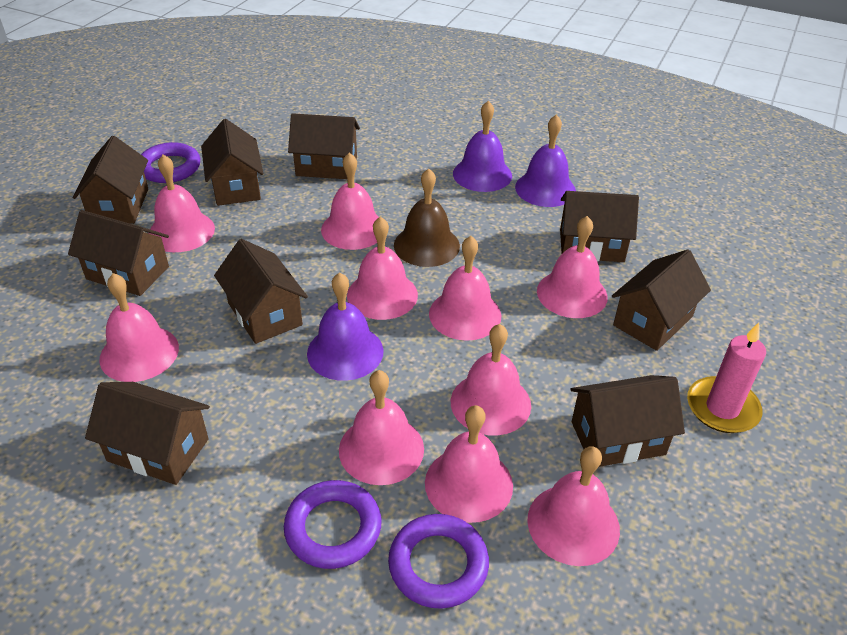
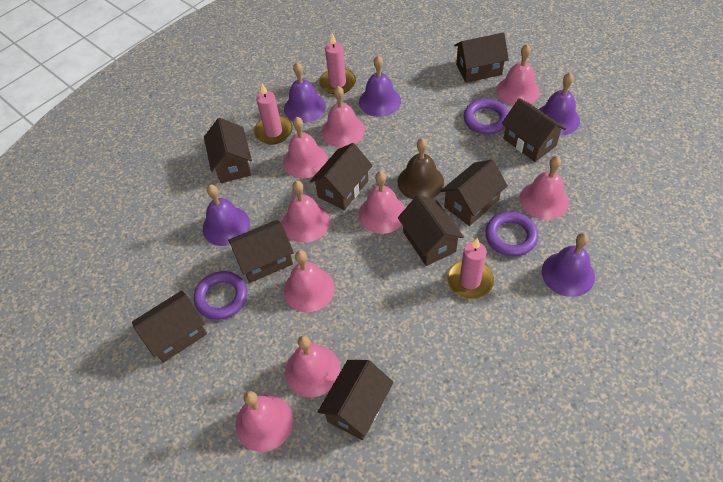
pink bell: 10 -> 9
pink candle: 1 -> 3
purple bell: 3 -> 5

